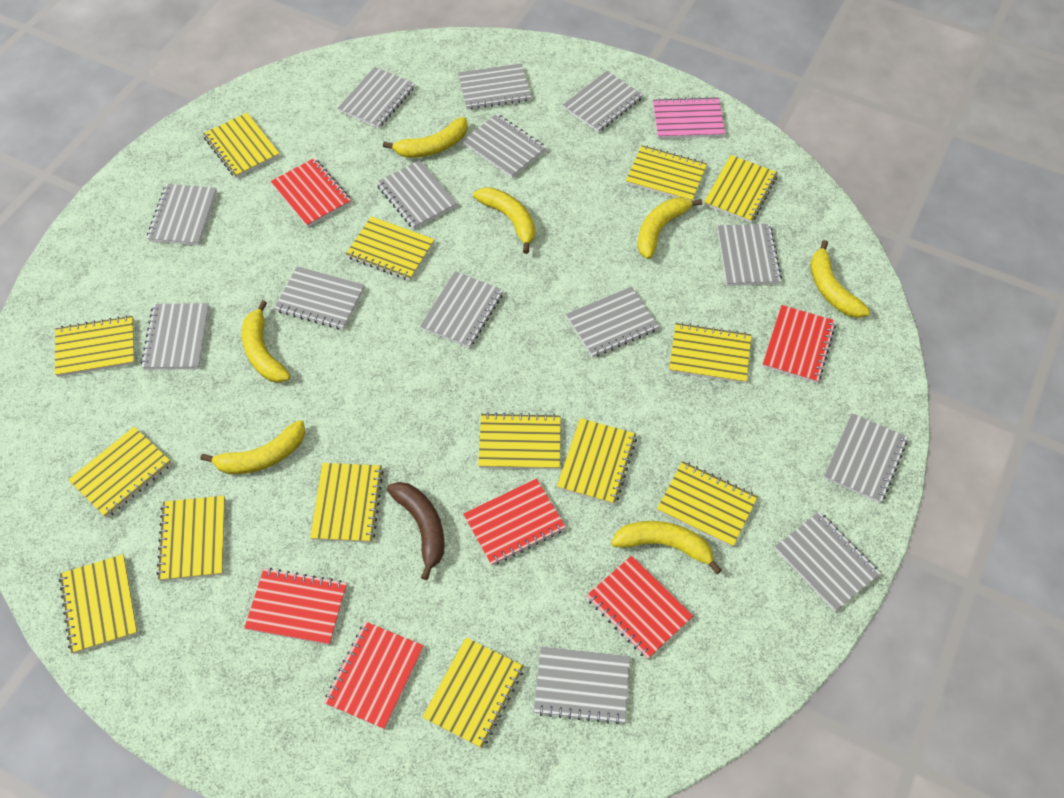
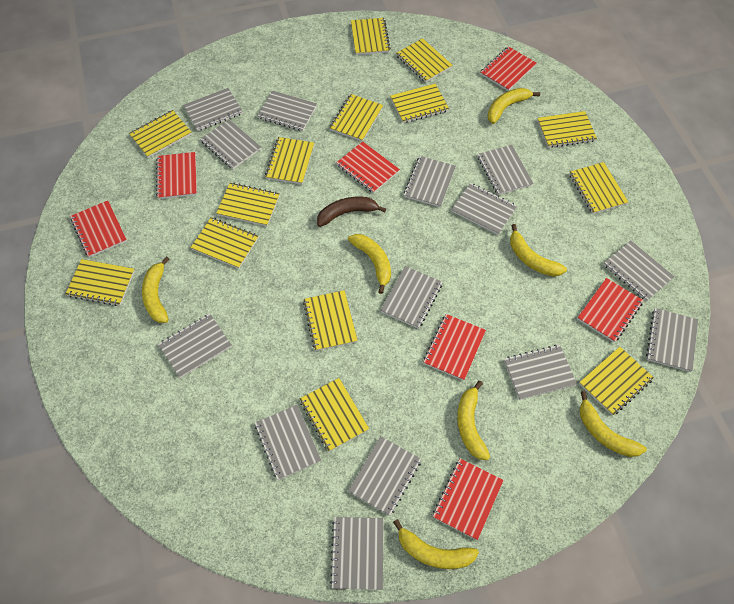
pink notebook: 1 -> 0
red notebook: 6 -> 7

